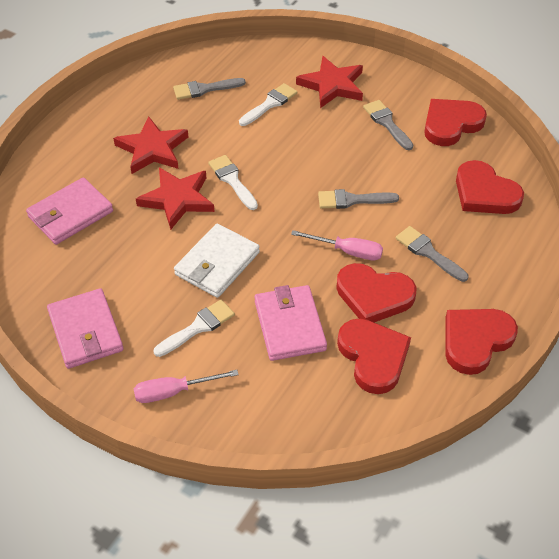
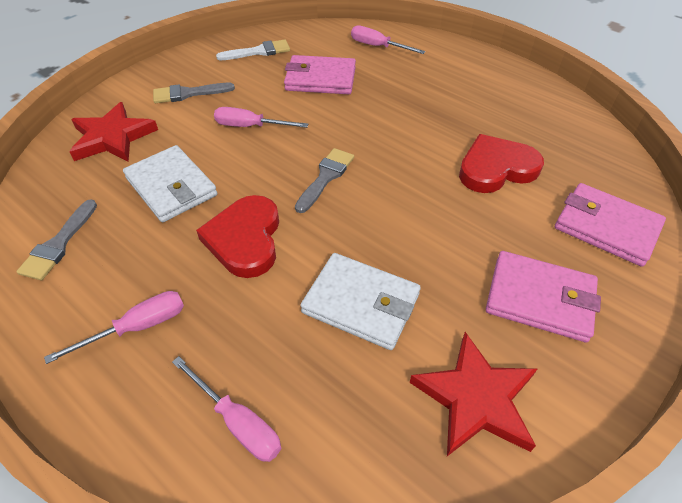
grey brush: 4 -> 3
pink screwdriver: 2 -> 4
red heart: 5 -> 2
red star: 3 -> 2
white brush: 3 -> 1
white wallet: 1 -> 2

